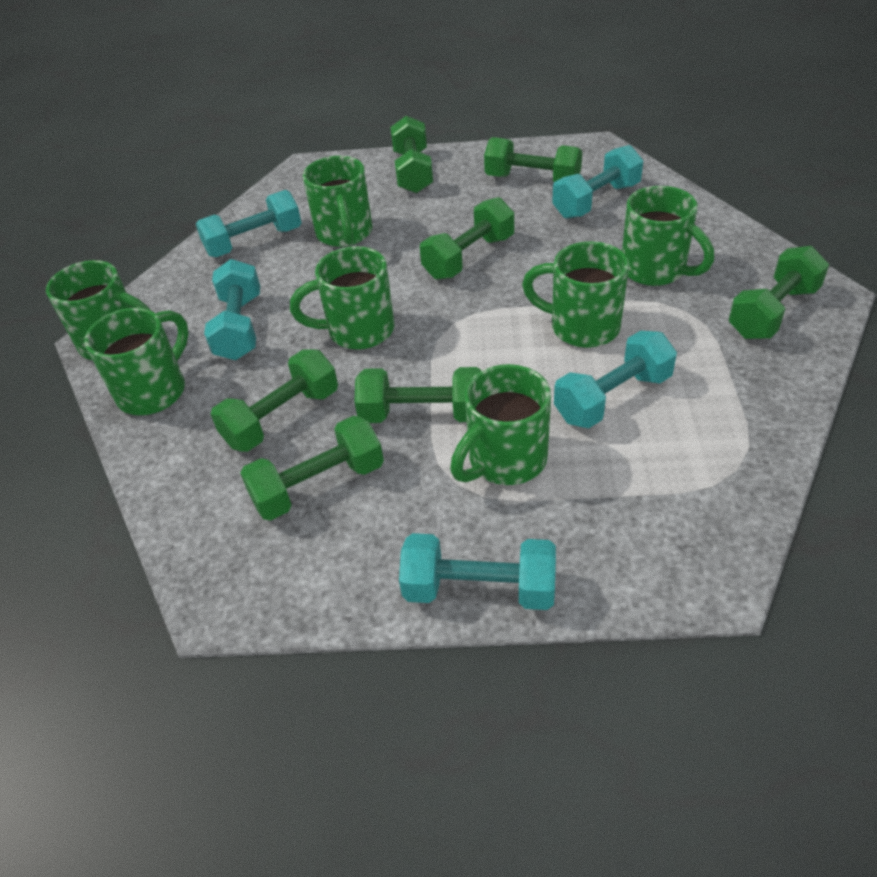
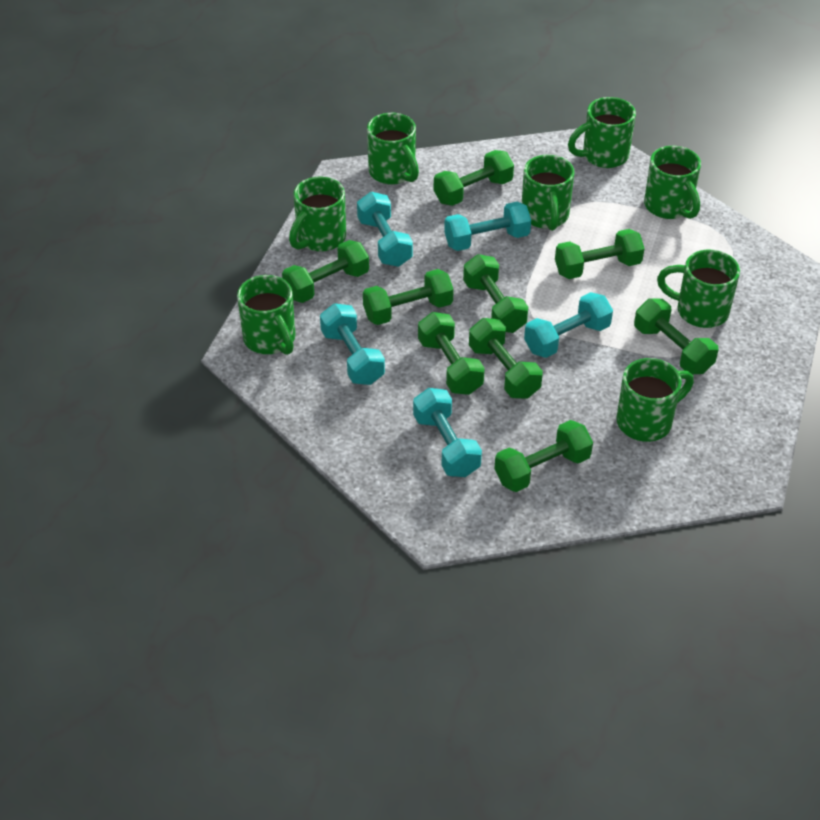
green dumbbell: 7 -> 9
green mug: 7 -> 8

